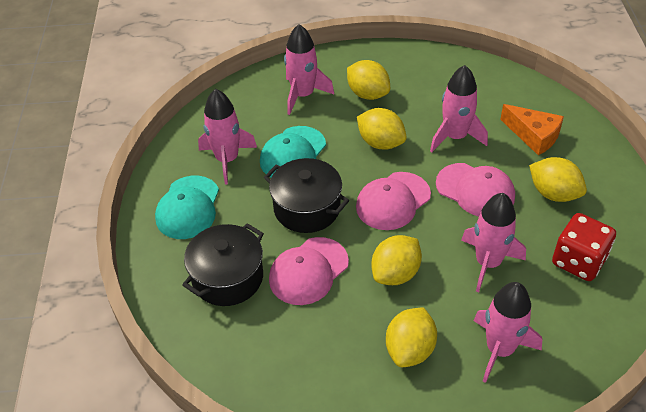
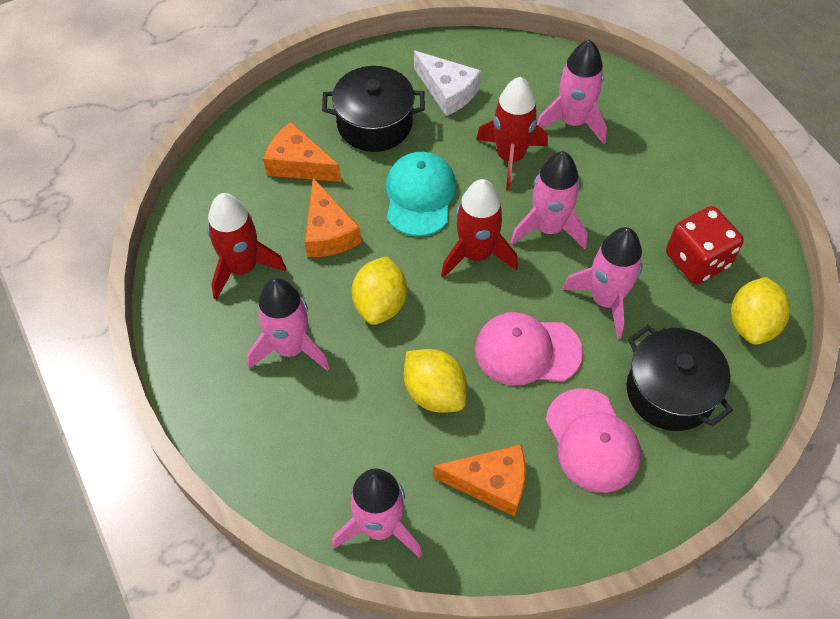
orange cheese: 1 -> 3
pink cap: 3 -> 2
red rocket: 0 -> 3
turquoise cap: 2 -> 1
white cheese: 0 -> 1
yellow lemon: 5 -> 3

